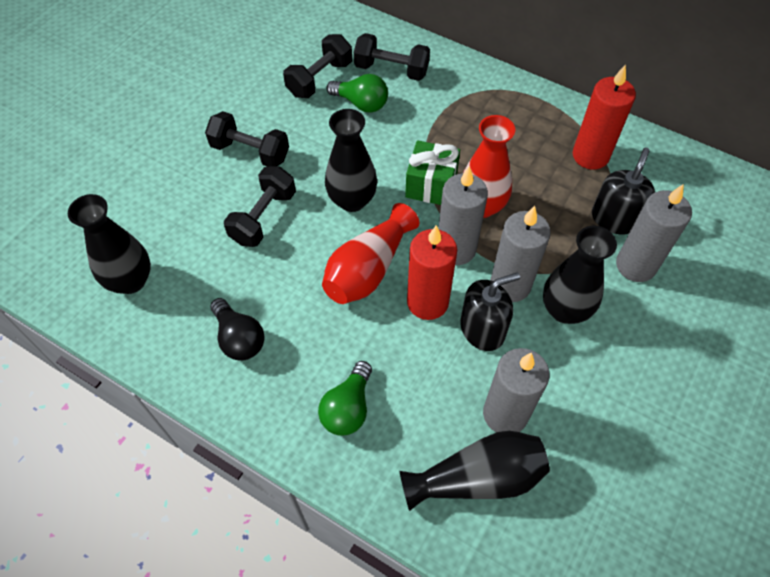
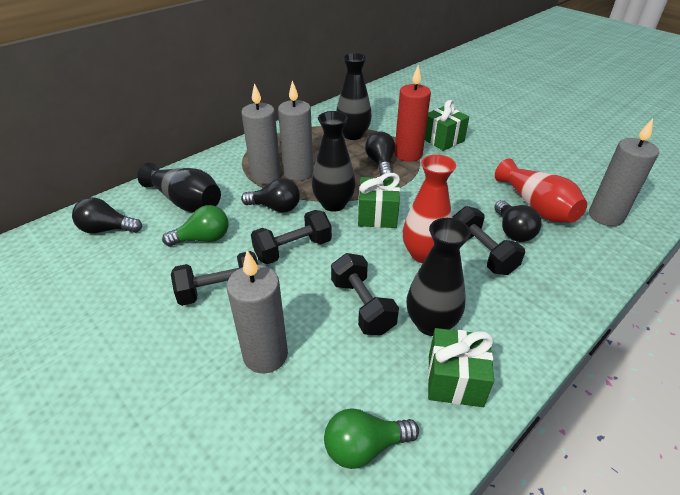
black light bulb: 1 -> 4
black soap dispenser: 2 -> 0
green gift: 1 -> 3
red candle: 2 -> 1

